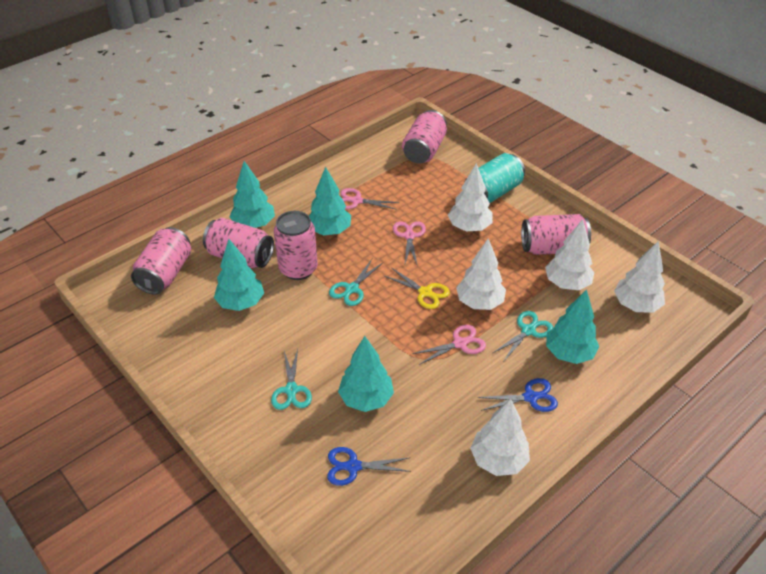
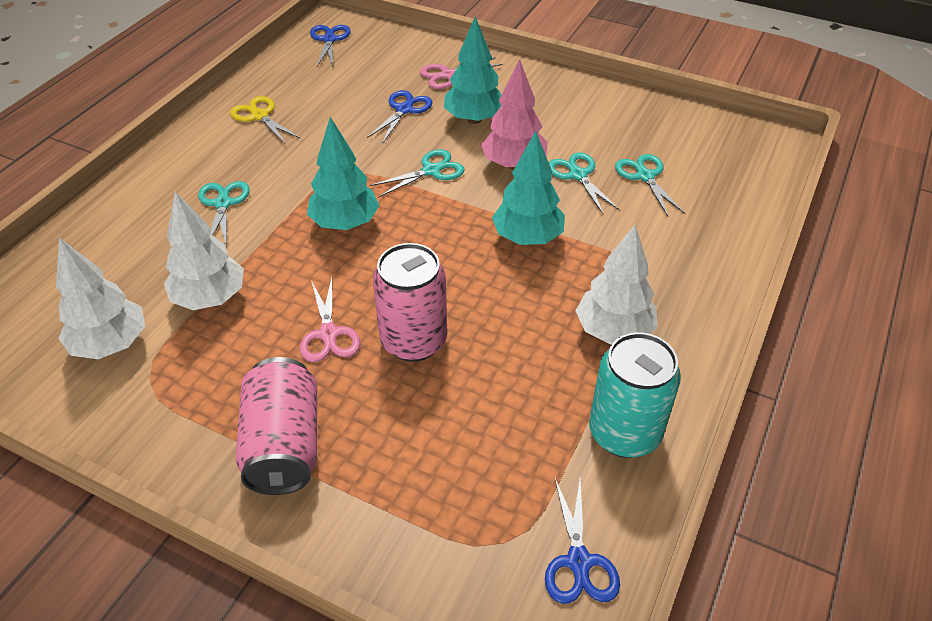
blue scissors: 2 -> 3
pink can: 5 -> 2
pink scissors: 3 -> 2
pink tree: 0 -> 1
turquoise scissors: 3 -> 4
turquoise tree: 5 -> 3
white tree: 5 -> 3

